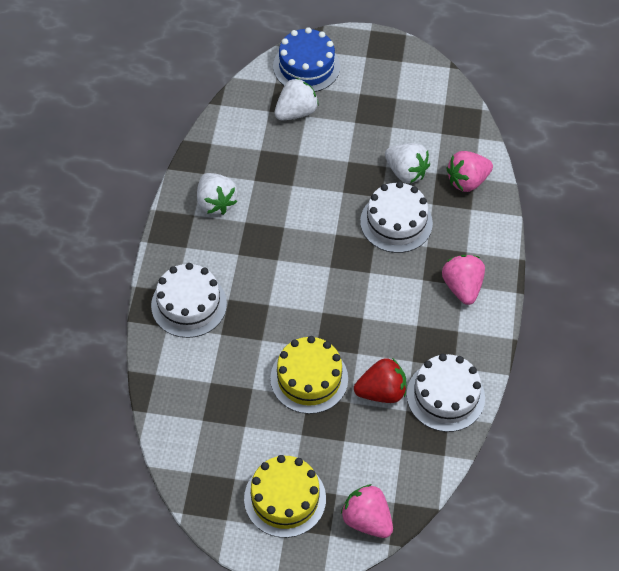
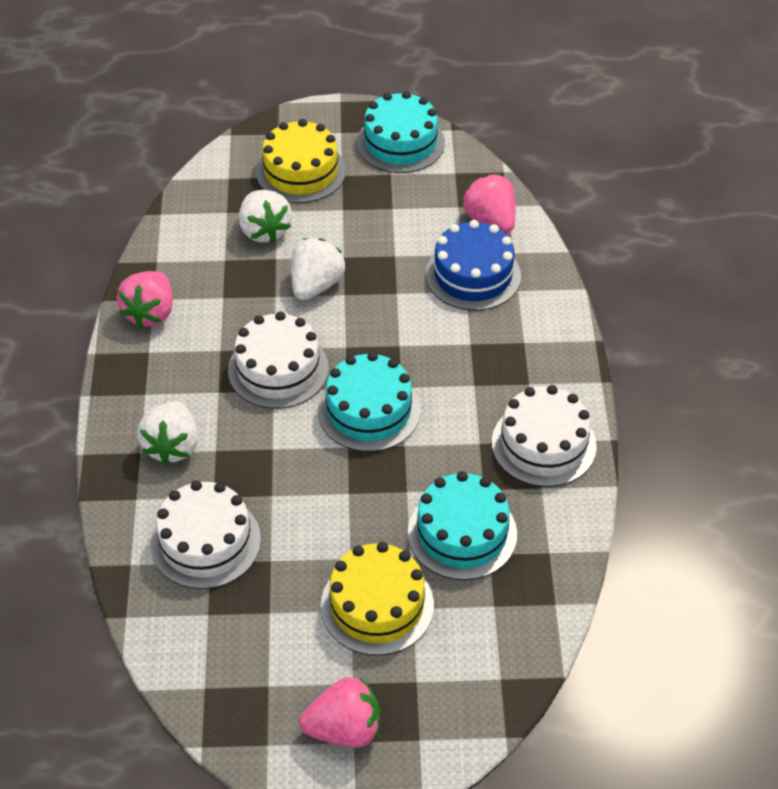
red strawberry: 1 -> 0
turquoise cake: 0 -> 3

